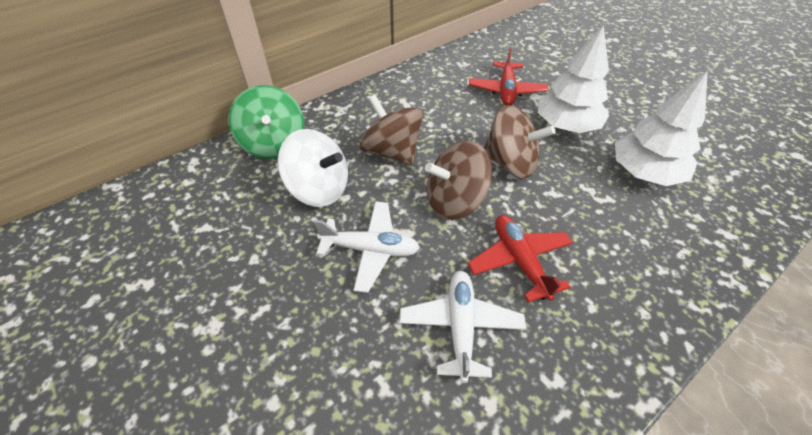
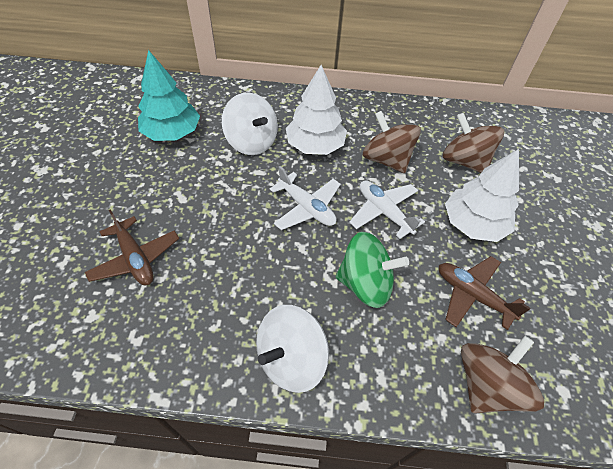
brown plane: 0 -> 2
red plane: 2 -> 0
turquoise tree: 0 -> 1
white spinning top: 1 -> 2

